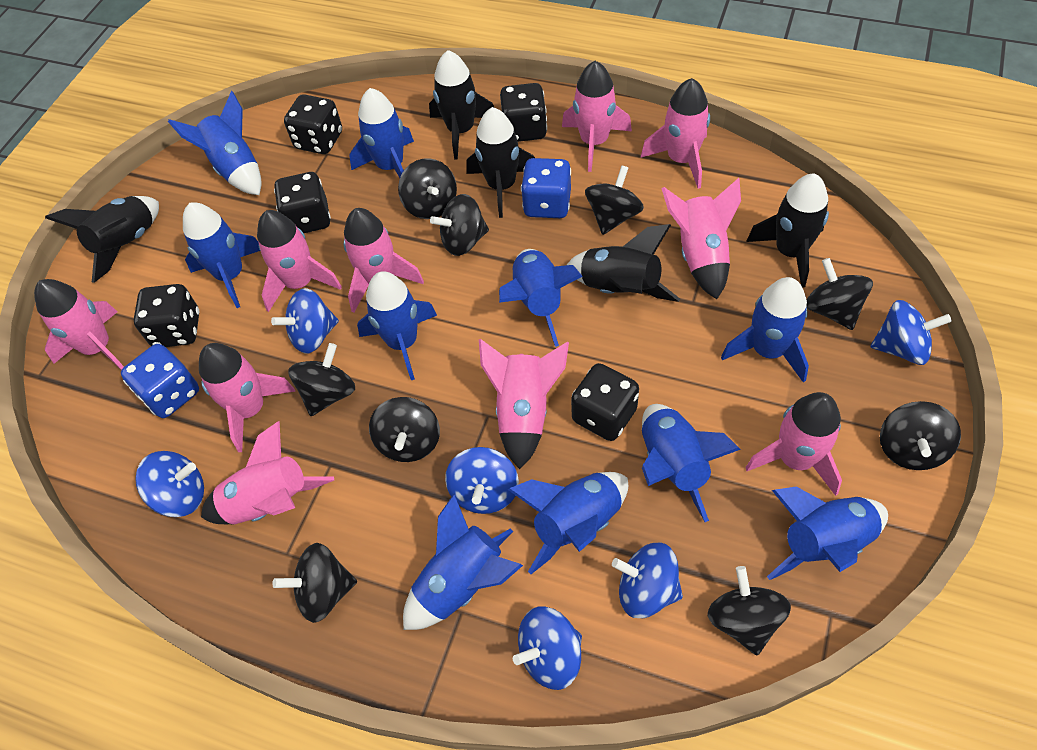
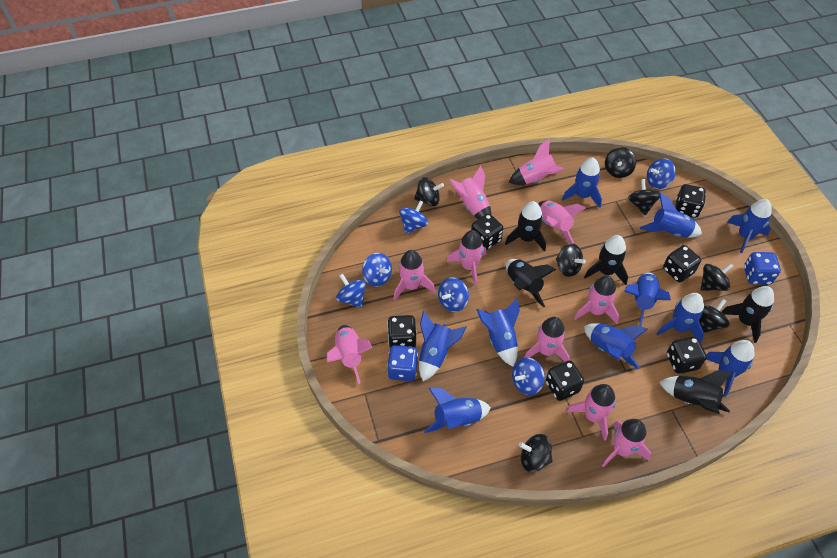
black dice: 5 -> 6
black spinning top: 9 -> 7

